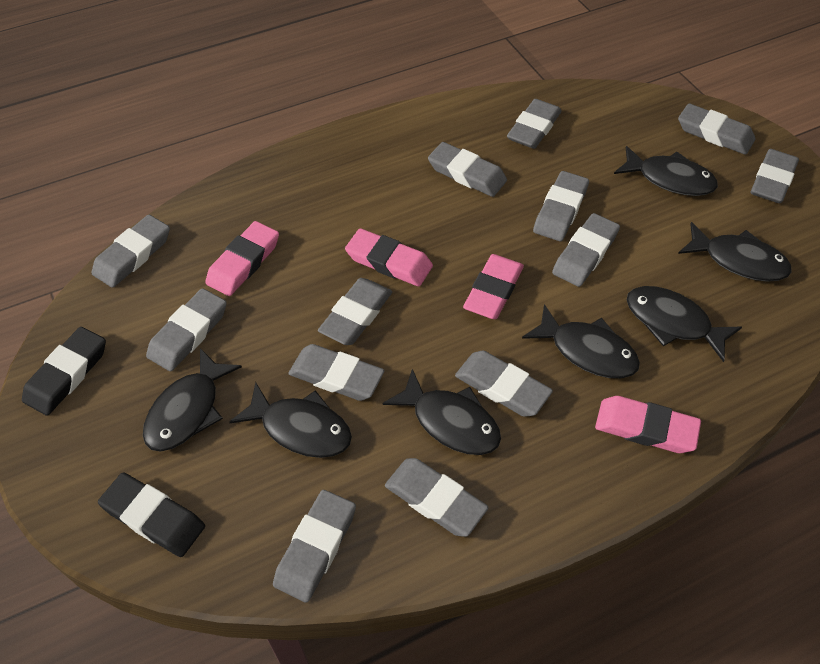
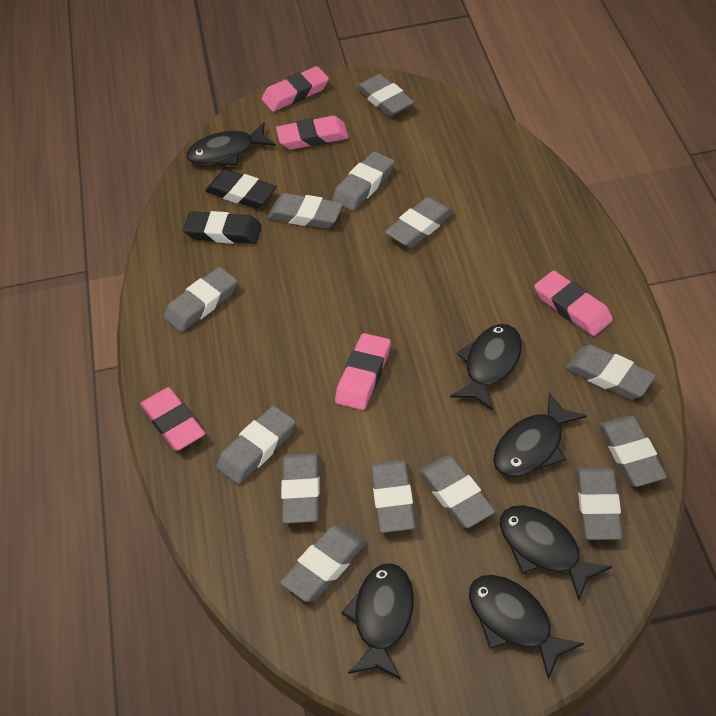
black fish: 7 -> 6
pink eraser: 4 -> 5

